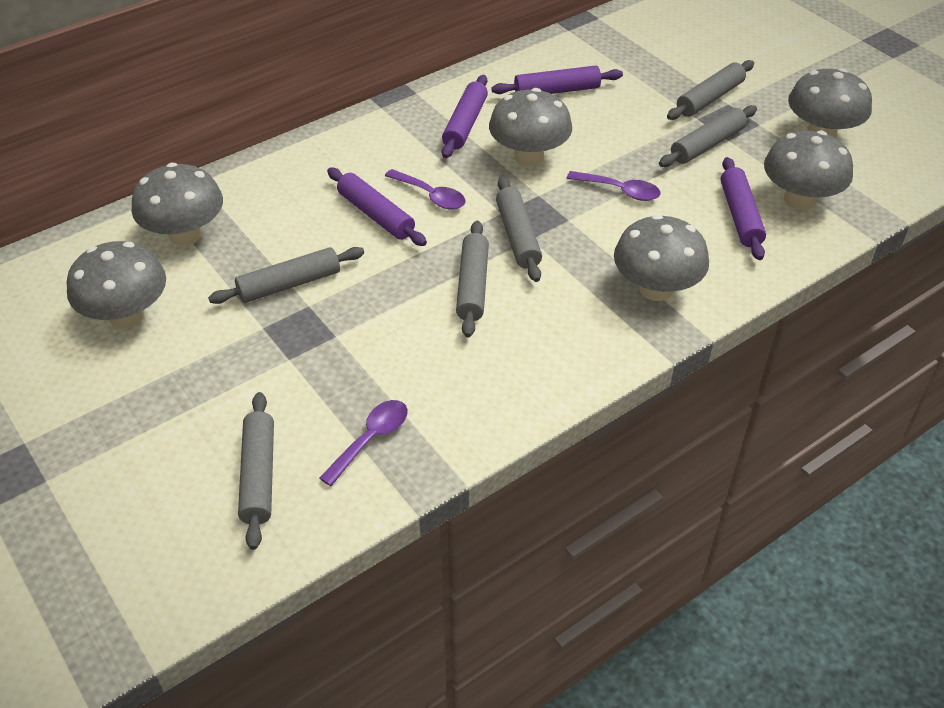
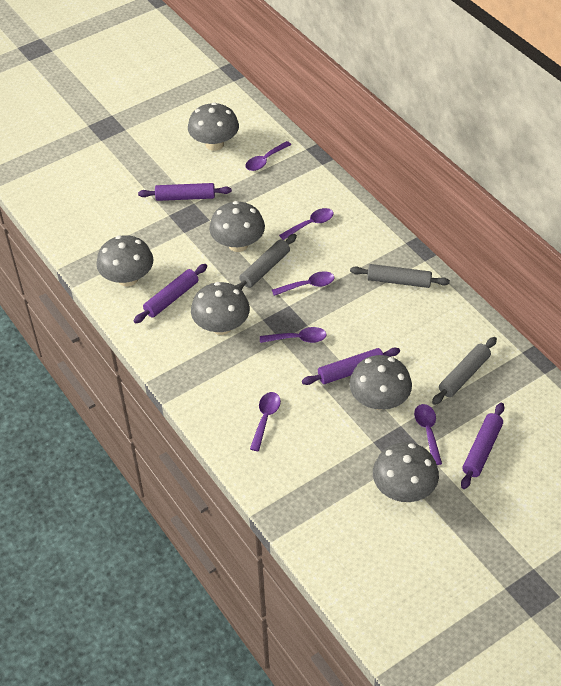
grey rolling pin: 6 -> 3
purple spoon: 3 -> 6

